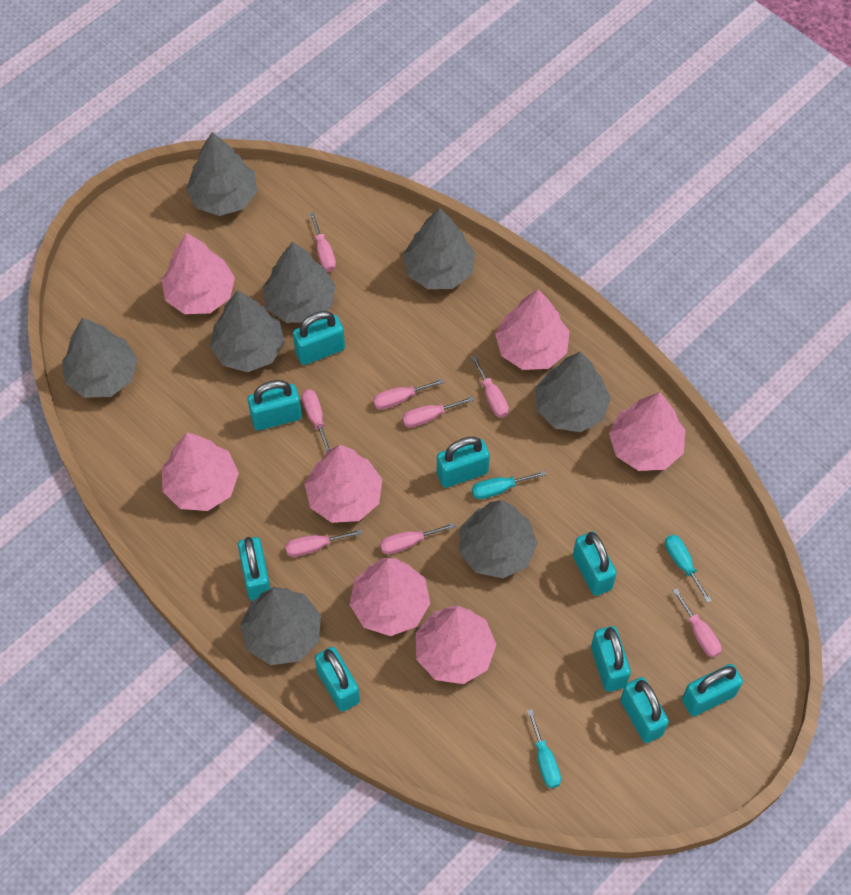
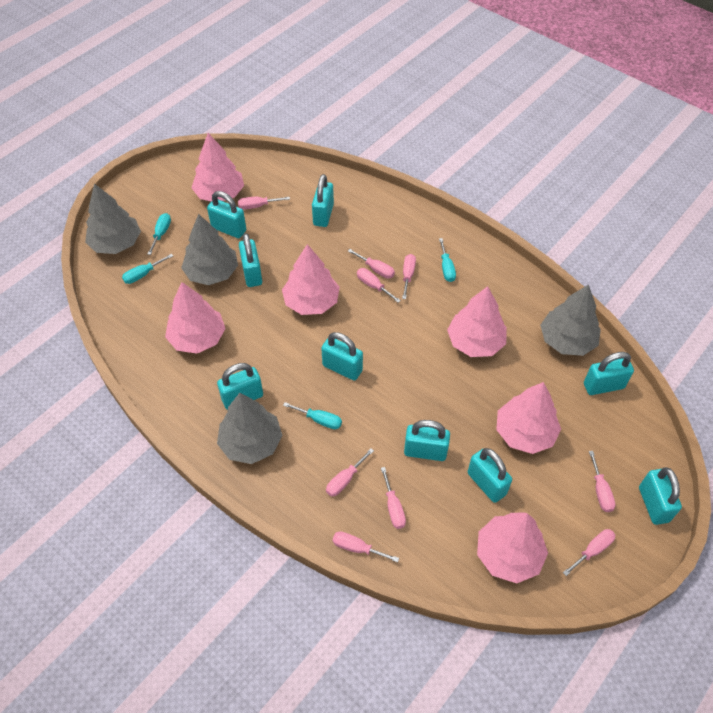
grey tree: 8 -> 4
pink screwdriver: 8 -> 9
pink tree: 7 -> 6
turquoise screwdriver: 3 -> 4

